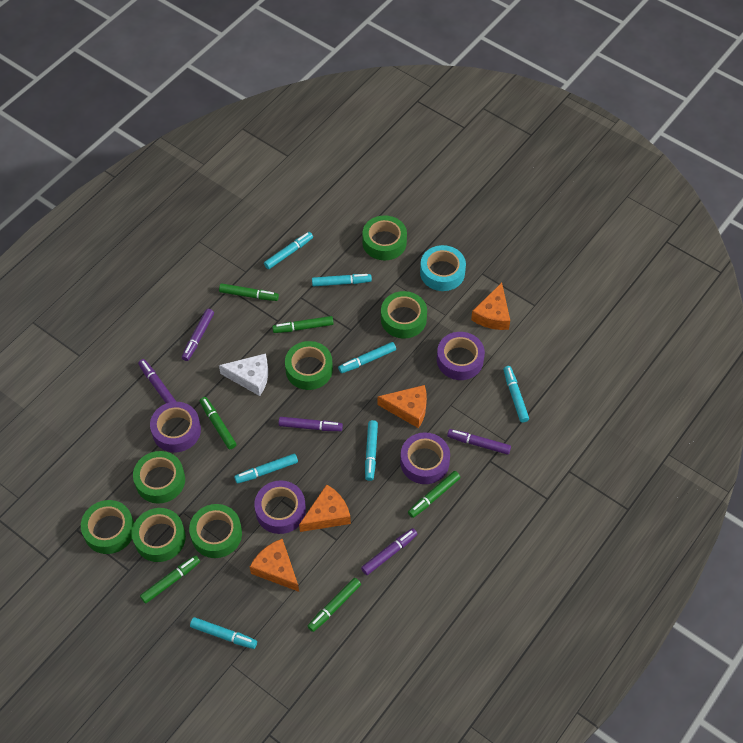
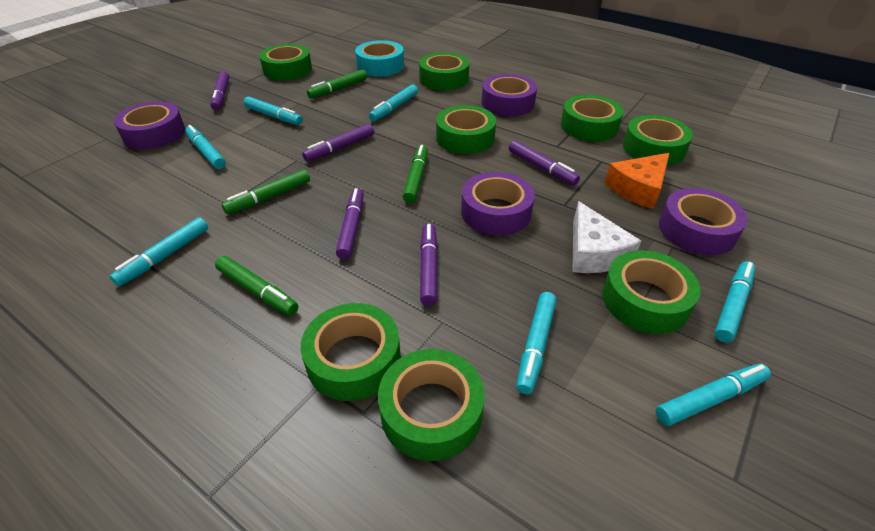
green marker: 6 -> 4
green tape: 7 -> 8
orange cheese: 4 -> 1

